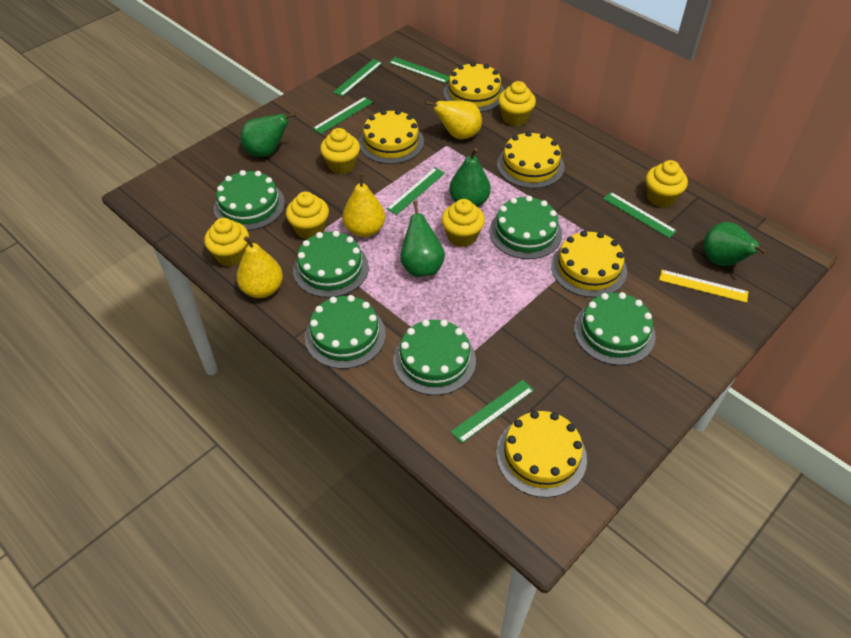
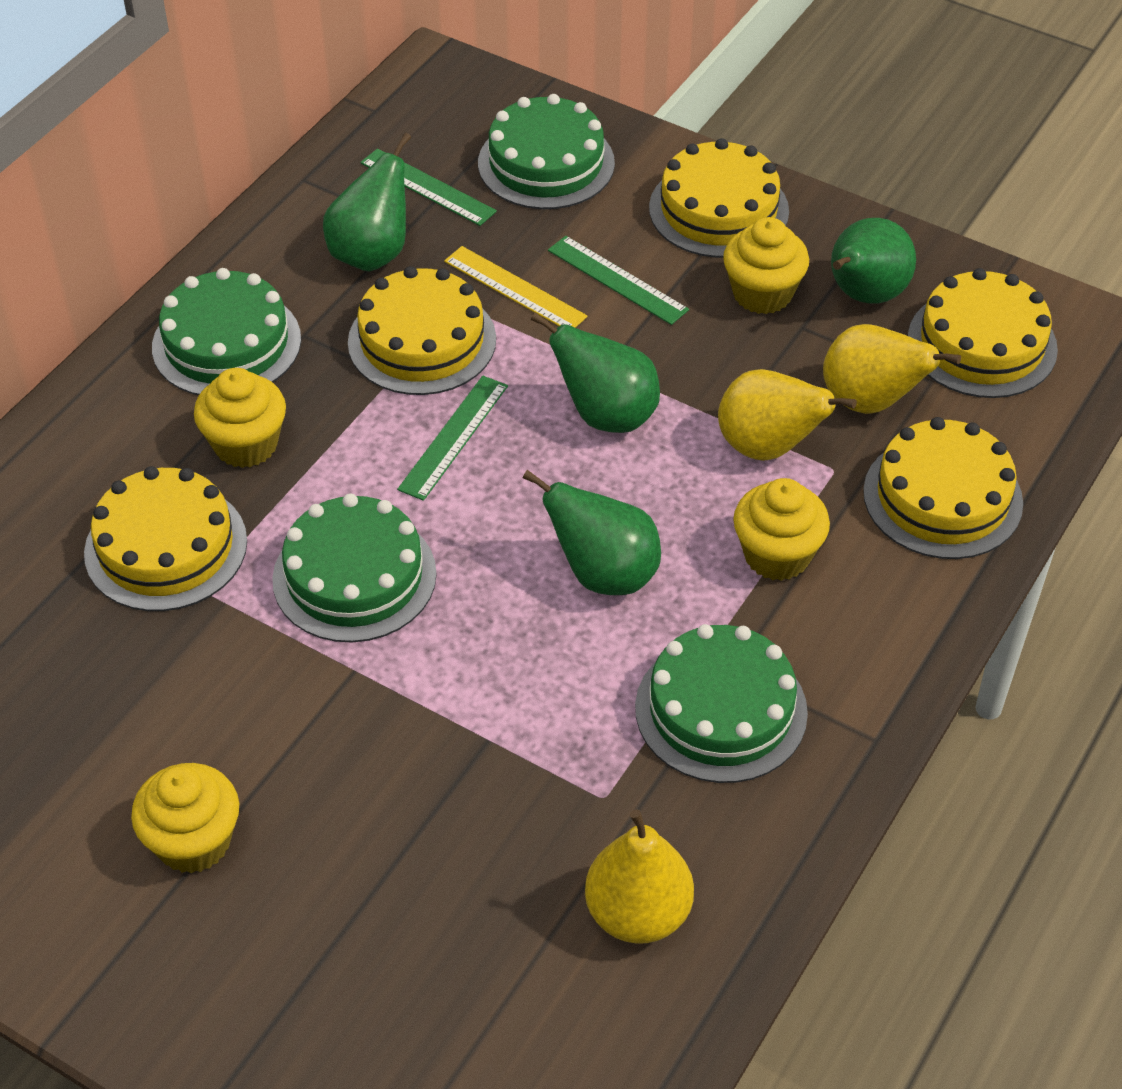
green cake: 6 -> 4
green ruler: 6 -> 3
yellow cupcake: 6 -> 4

